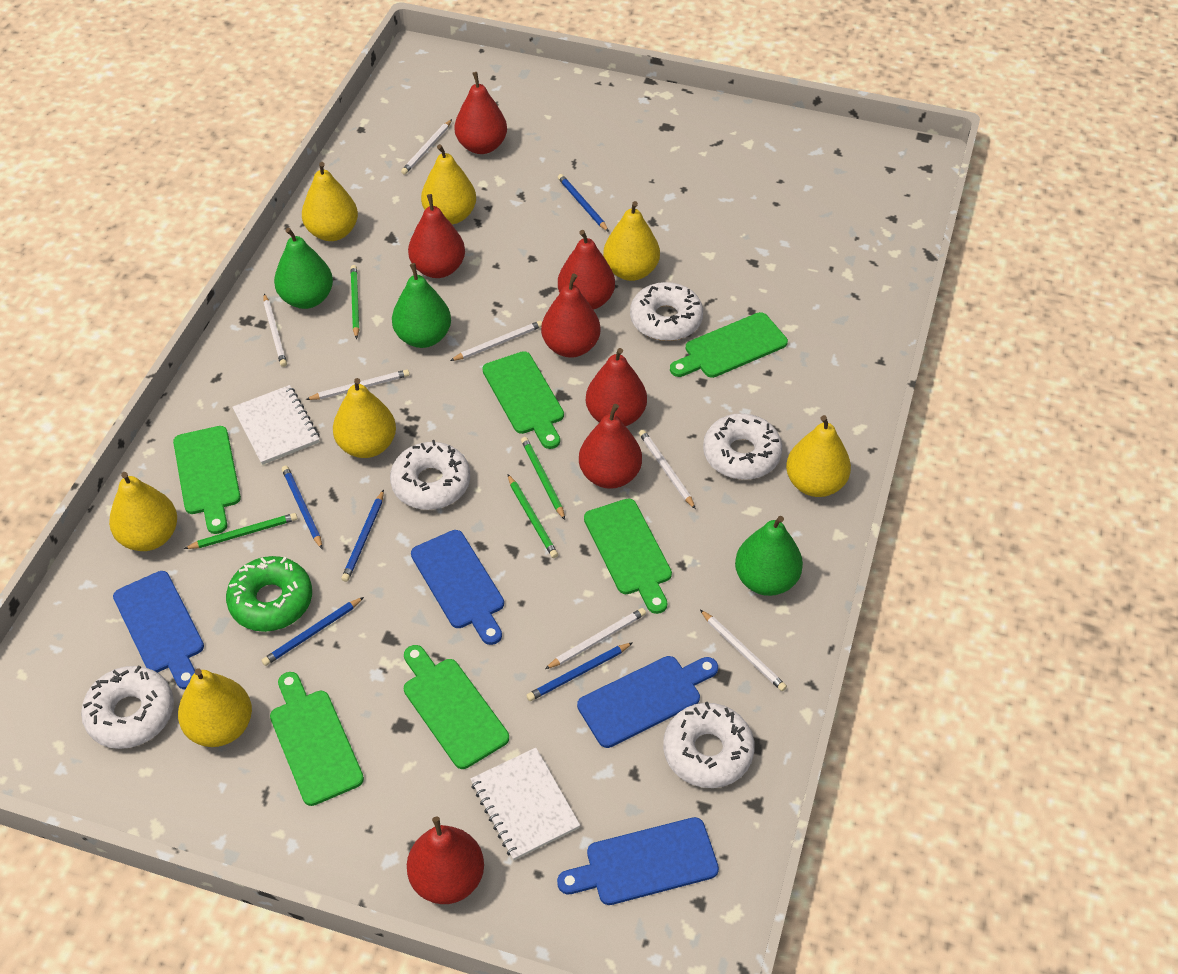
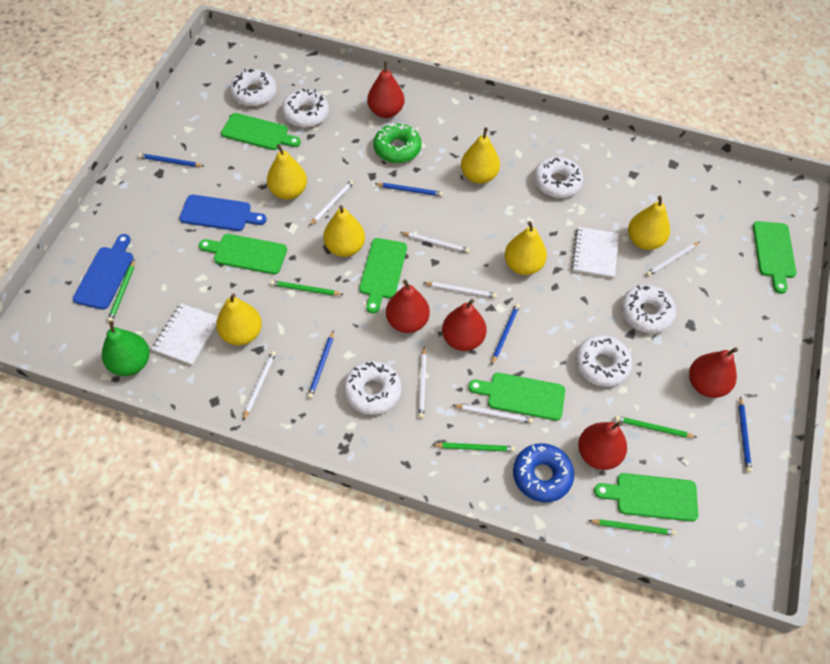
blue cutting board: 4 -> 2
blue donut: 0 -> 1
green pear: 3 -> 1
green pencil: 4 -> 5
red pear: 7 -> 5
white donut: 5 -> 6
yellow pear: 7 -> 6

